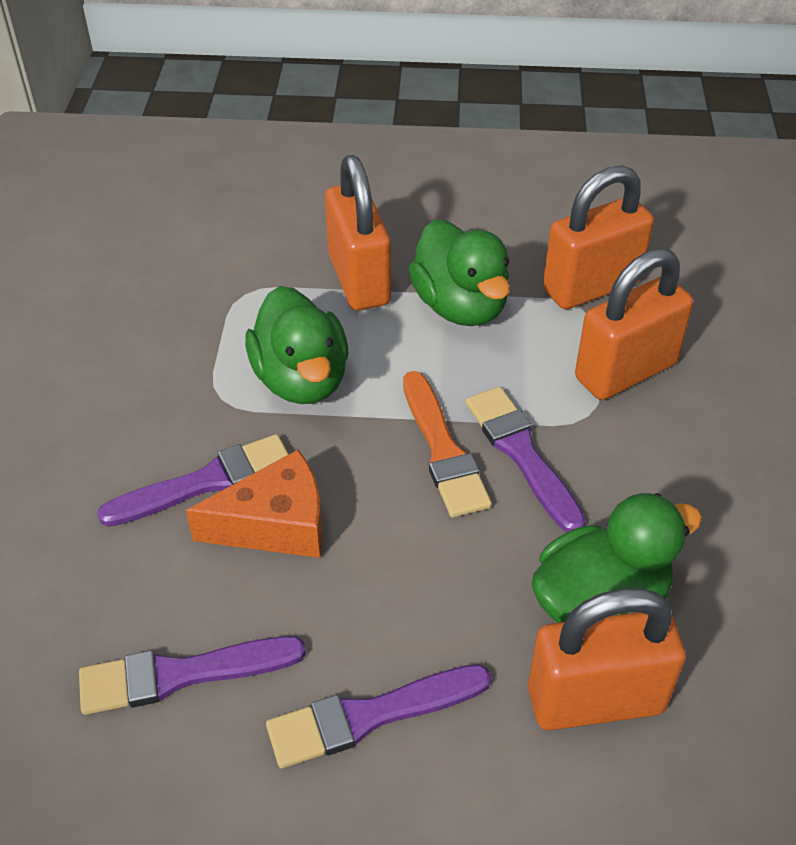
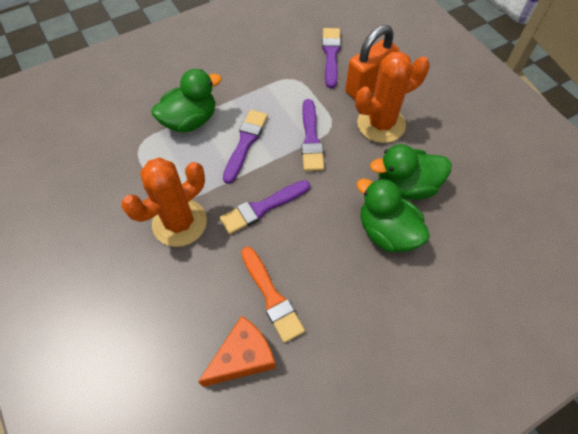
orange cactus: 0 -> 2
orange padlock: 4 -> 1

